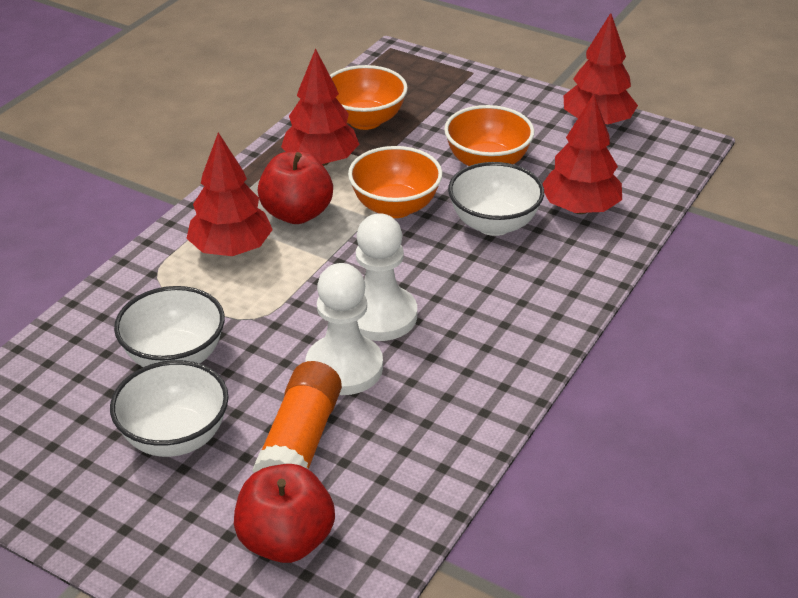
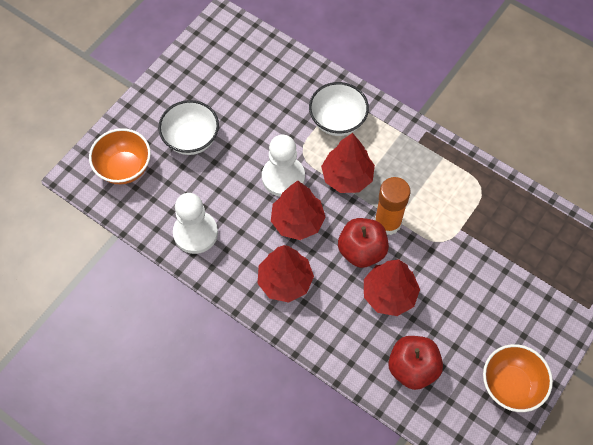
orange bowl: 3 -> 2
white bowl: 3 -> 2

